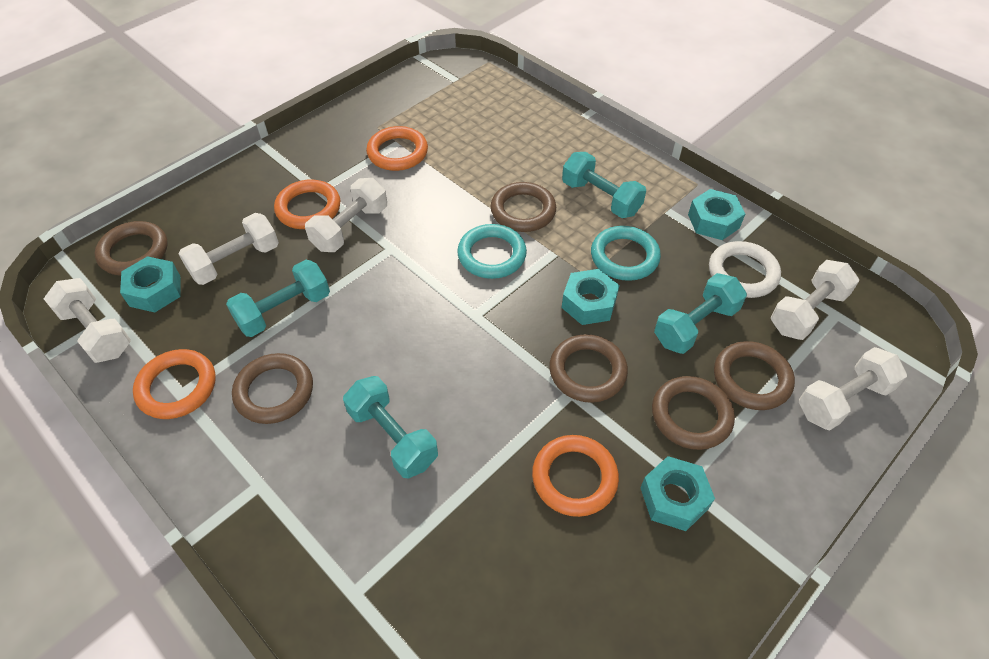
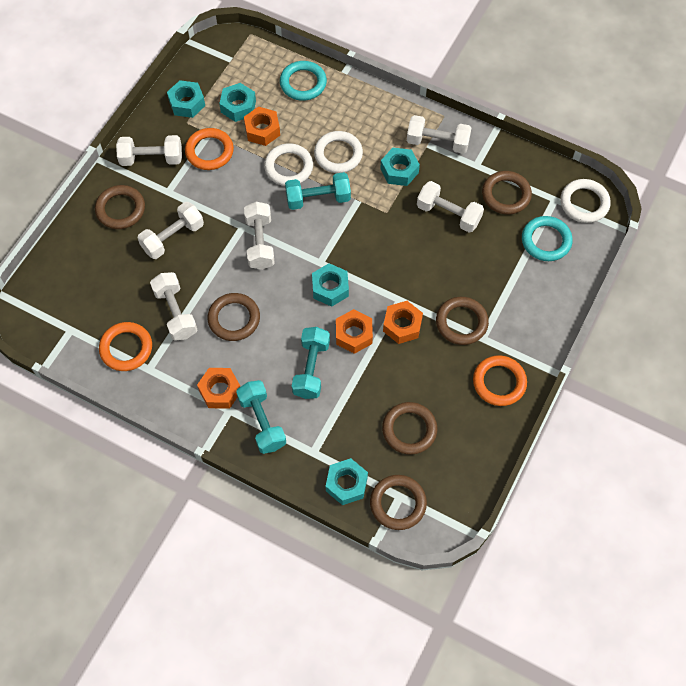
orange nut: 0 -> 4
orange ring: 4 -> 3
turquoise dumbbell: 4 -> 3
turquoise nut: 4 -> 5
white dumbbell: 5 -> 6
white ring: 1 -> 3

